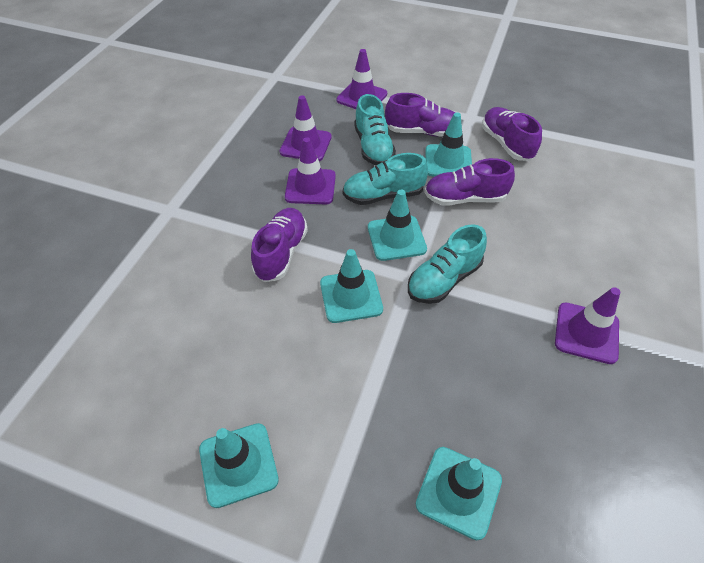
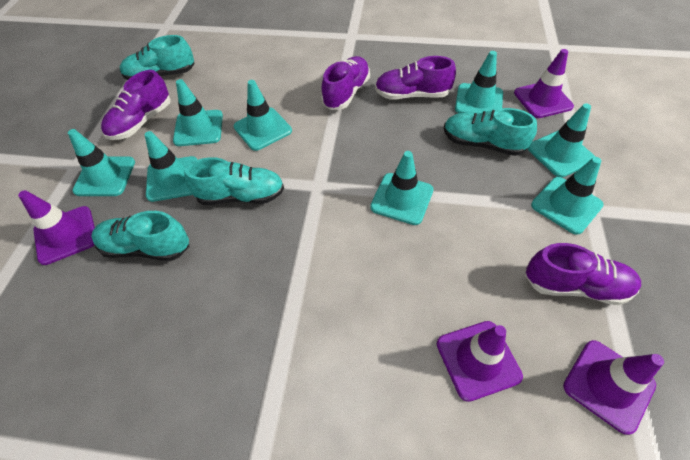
turquoise shoe: 3 -> 4
turquoise traffic cone: 5 -> 8

